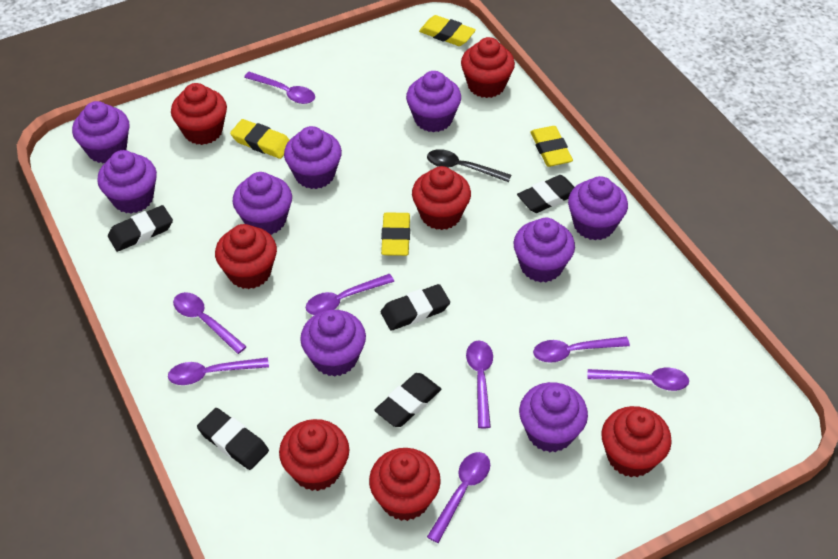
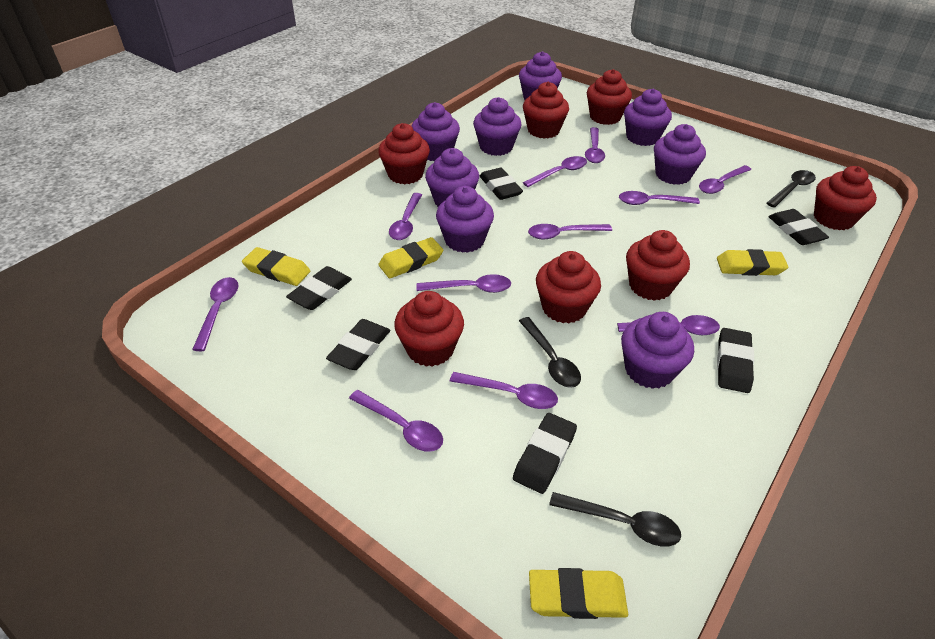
black eraser: 5 -> 6
black spoon: 1 -> 3
purple cupcake: 9 -> 8
purple spoon: 8 -> 11

